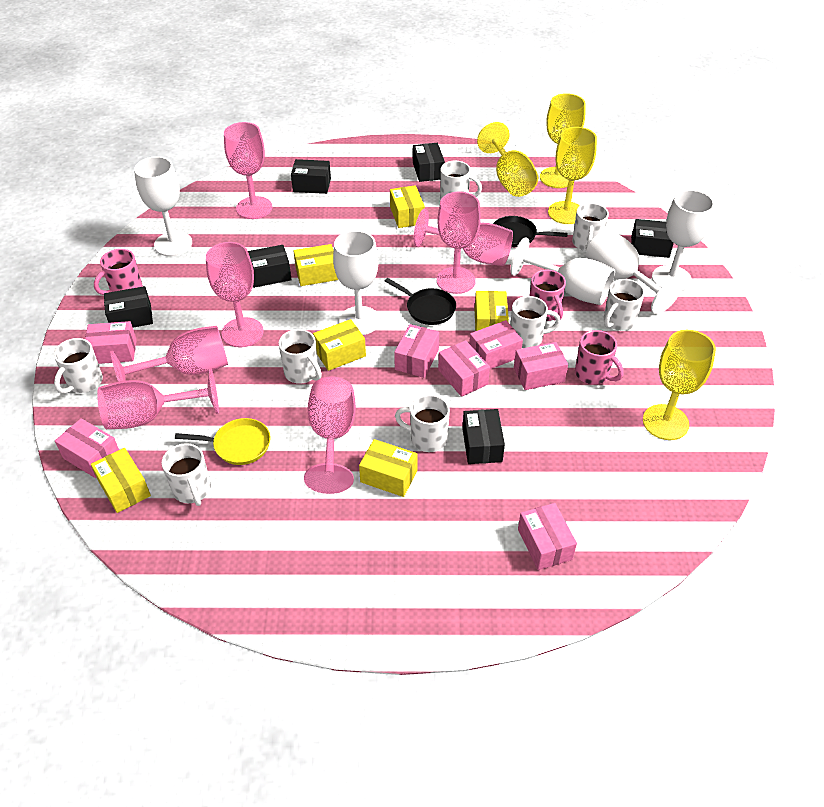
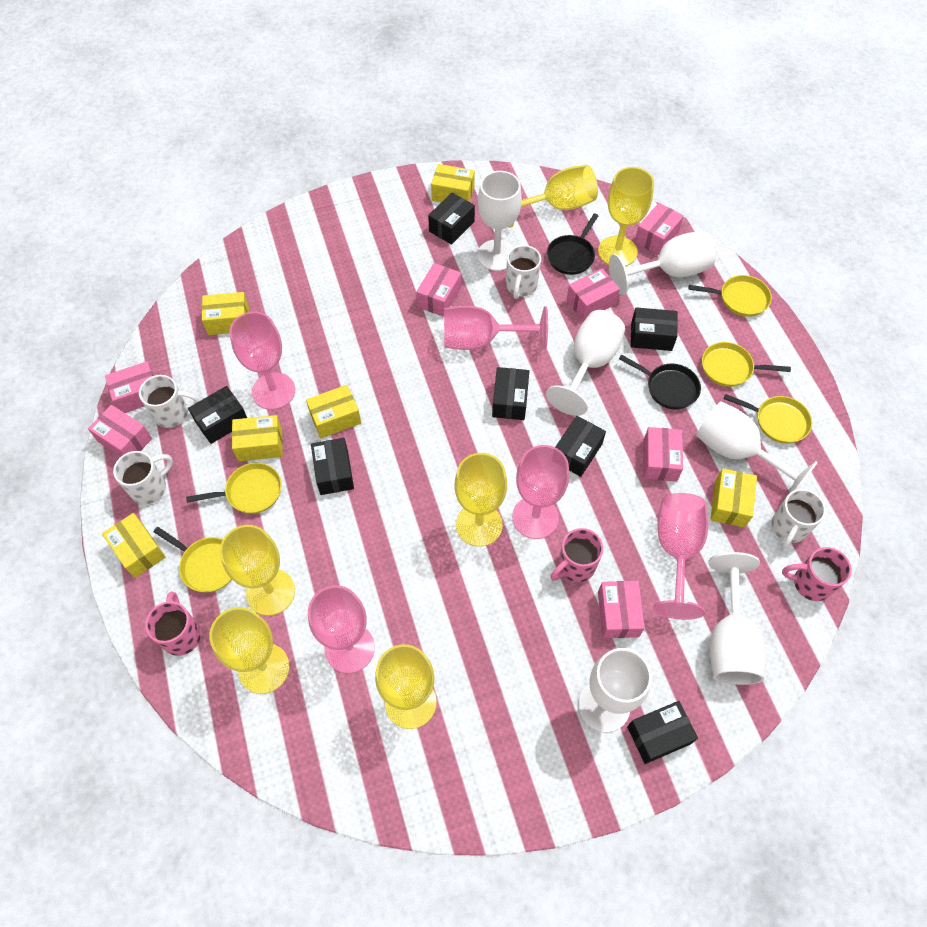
black box: 6 -> 7
pink goblet: 7 -> 5
white goblet: 5 -> 6
white mug: 8 -> 4
yellow goblet: 4 -> 6
yellow pan: 1 -> 5

